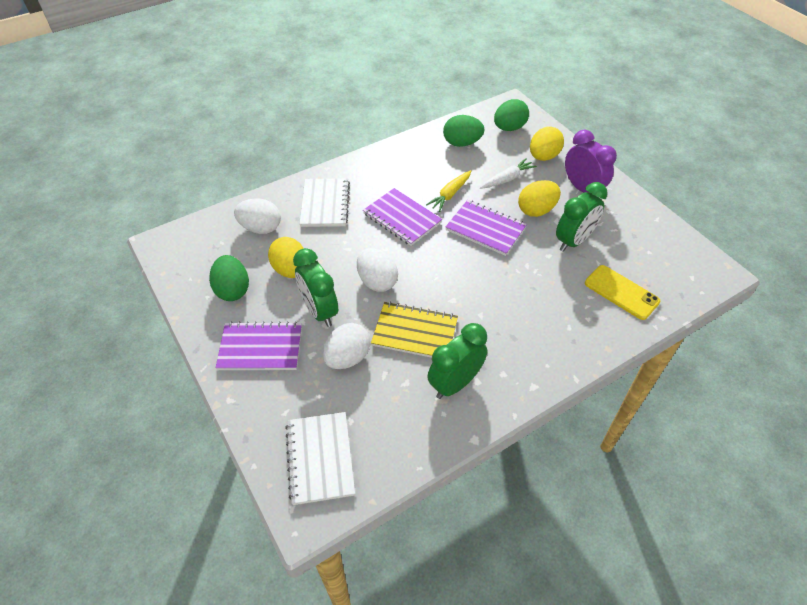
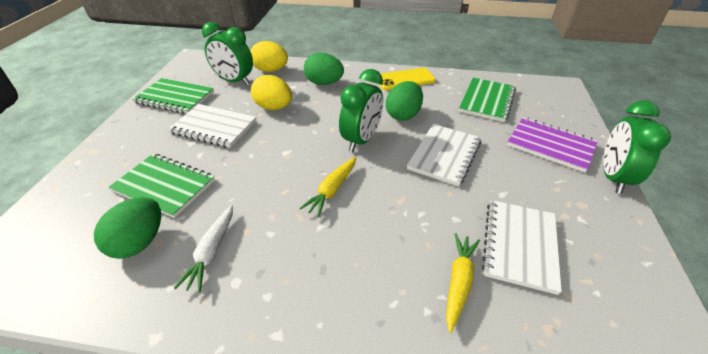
green notebook: 0 -> 3
purple clock: 1 -> 0
purple notebook: 3 -> 1
white egg: 3 -> 0
white notebook: 2 -> 3
yellow carrot: 1 -> 2
yellow egg: 3 -> 2
yellow notebook: 1 -> 0

